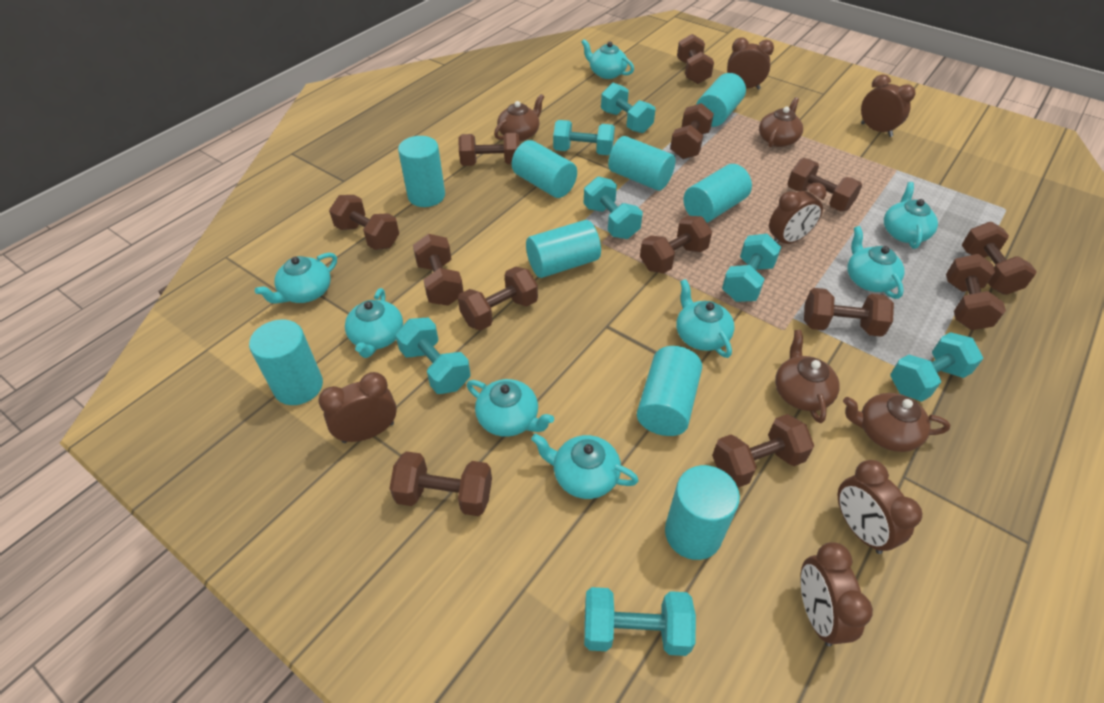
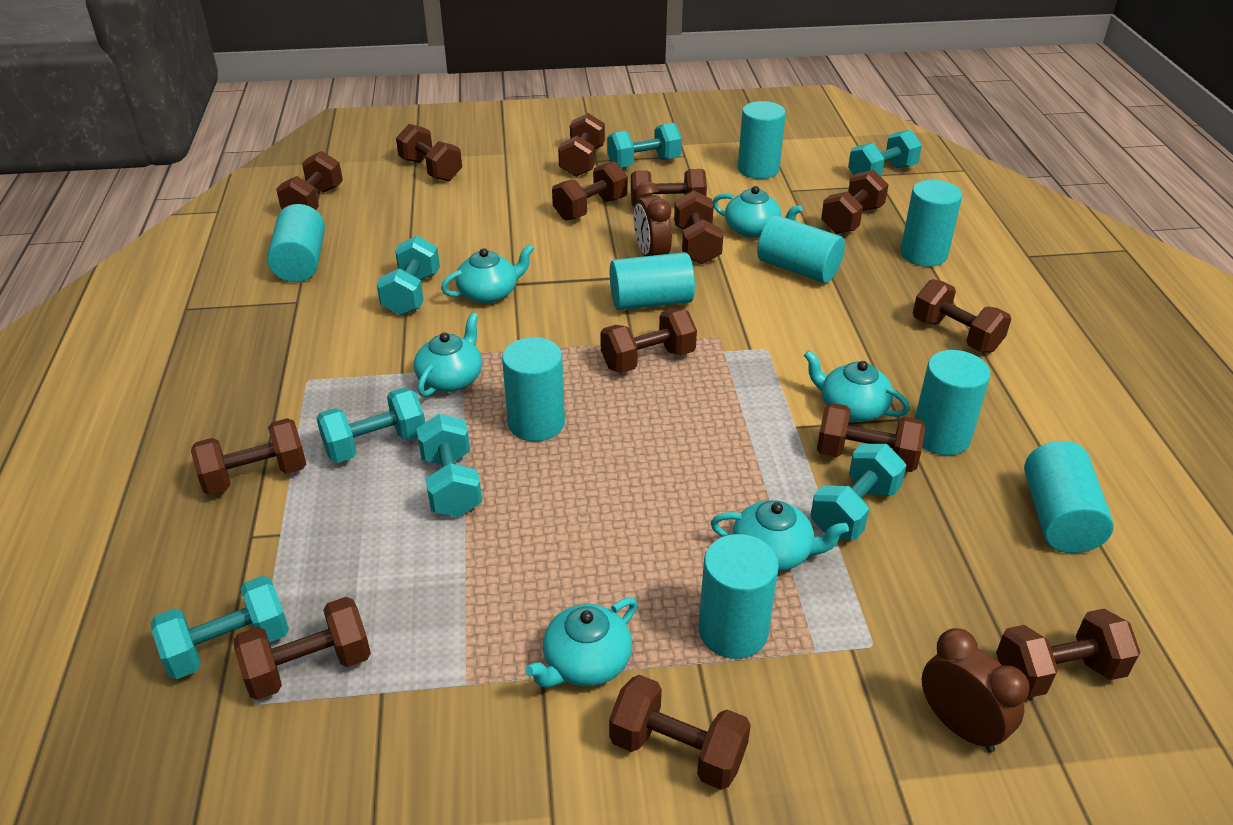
brown clock: 6 -> 2
brown dumbbell: 13 -> 14
brown teapot: 4 -> 0
turquoise teapot: 8 -> 6

